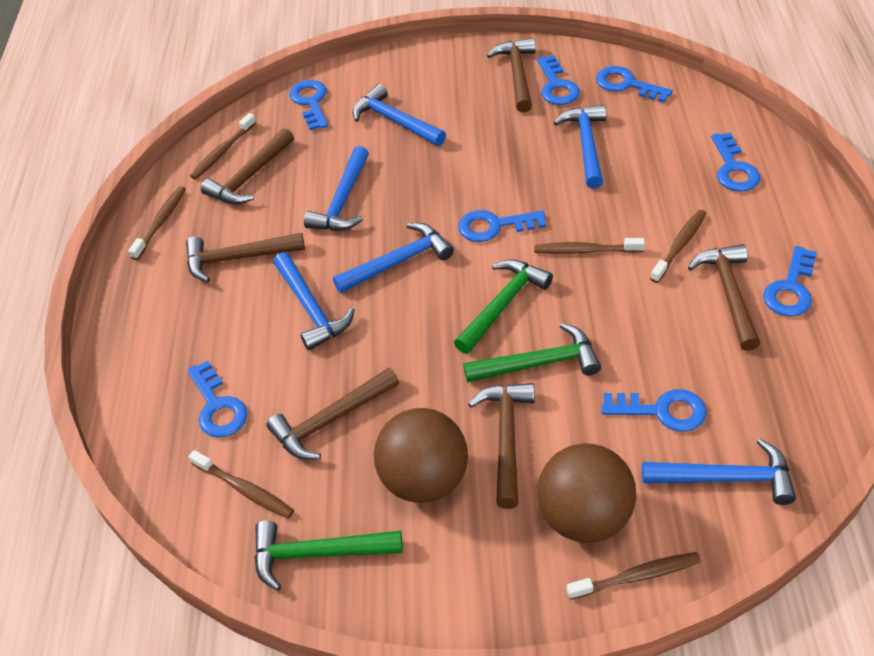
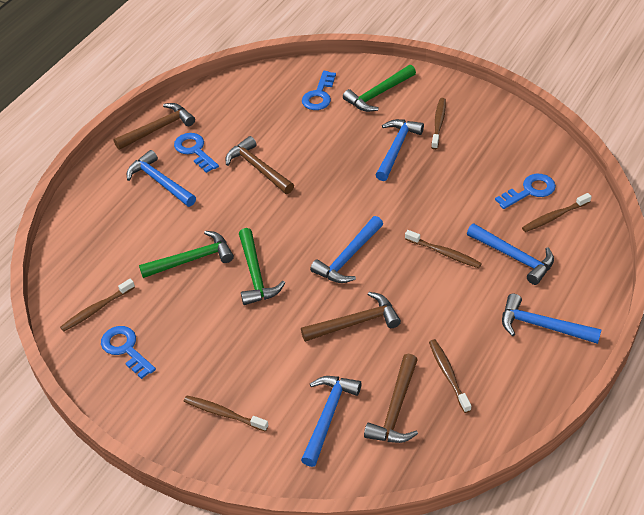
blue key: 8 -> 4
brown ball: 2 -> 0
brown hammer: 6 -> 4

